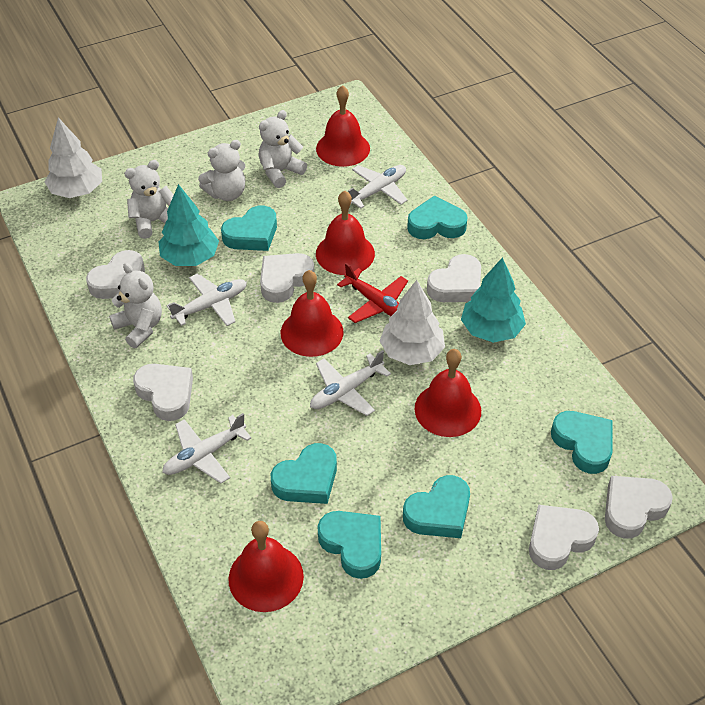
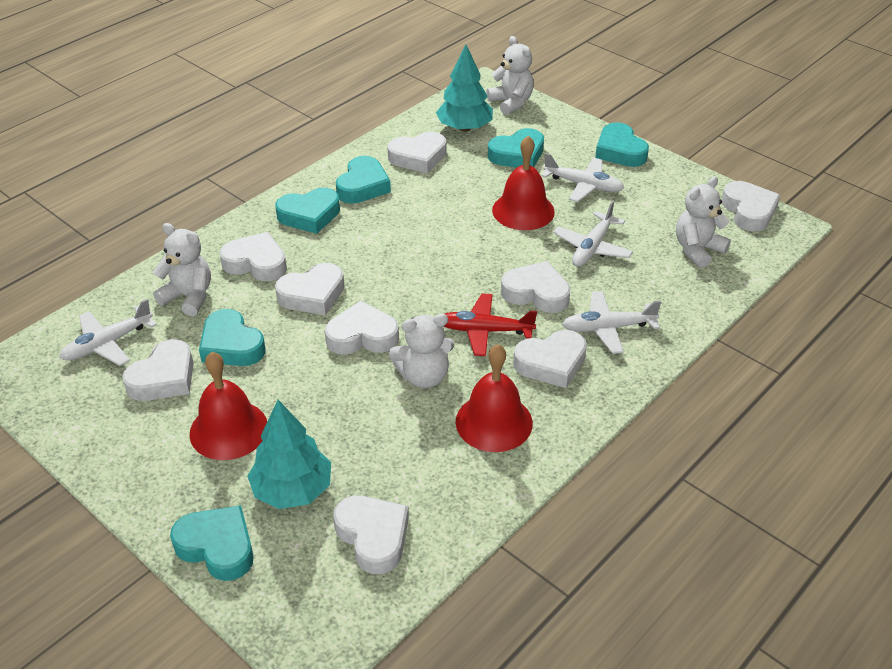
red bell: 5 -> 3
white heart: 6 -> 9
white tree: 2 -> 0

